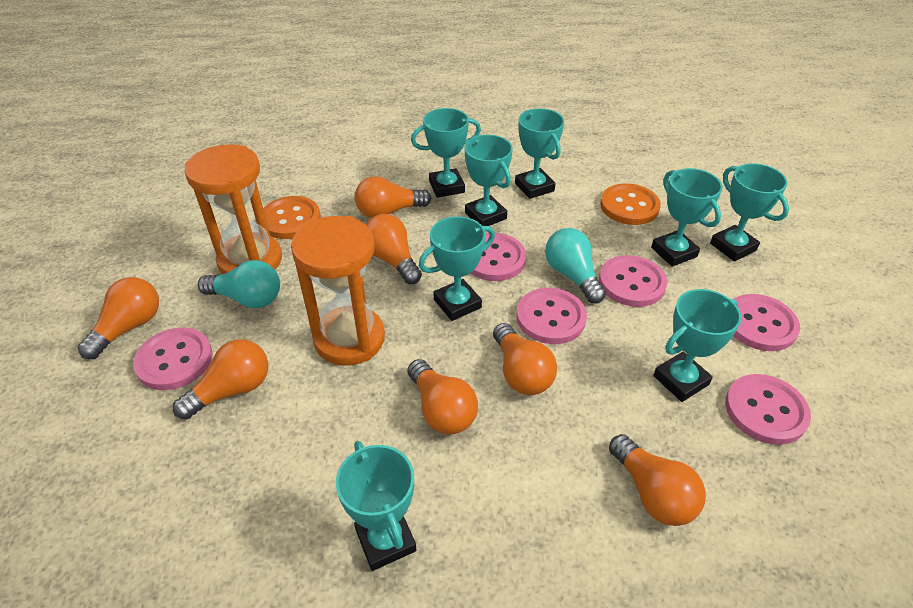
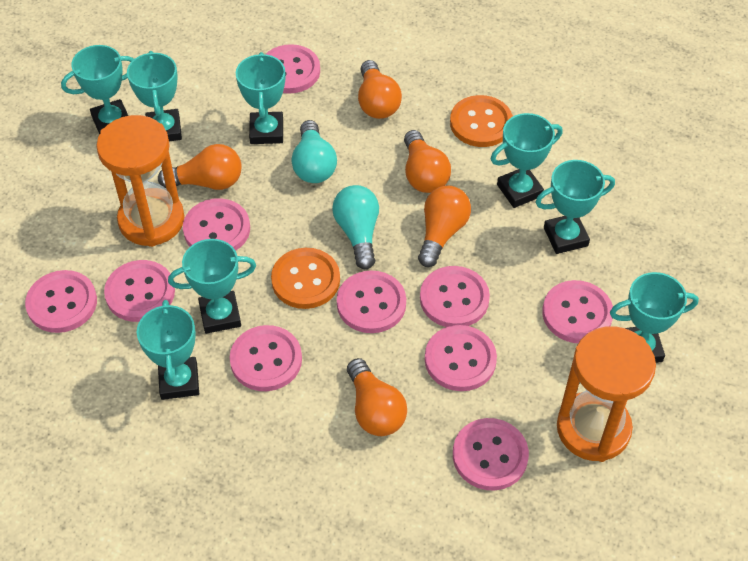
orange light bulb: 7 -> 5
pink button: 6 -> 10

